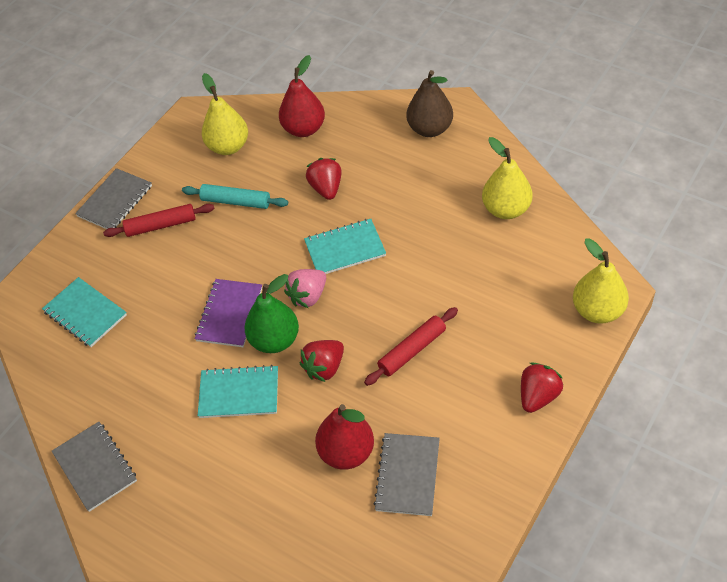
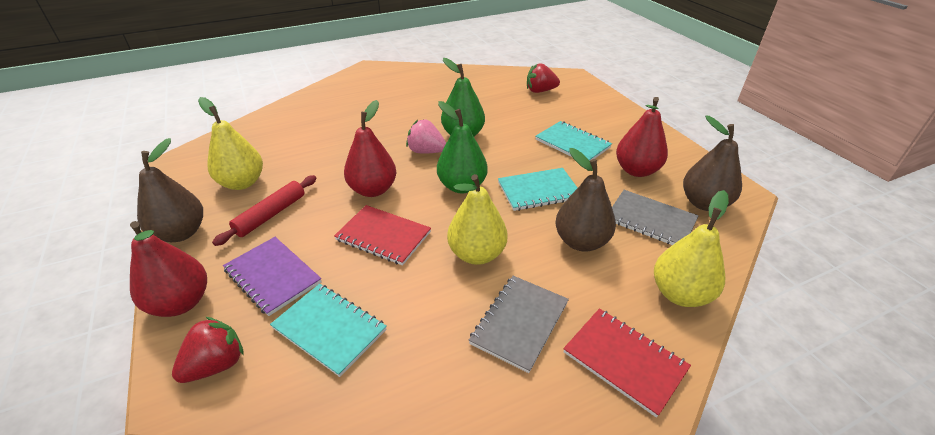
brown pear: 1 -> 3
green pear: 1 -> 2
grey notebook: 3 -> 2
red notebook: 0 -> 2
red pear: 2 -> 3
red rolling pin: 2 -> 1
red strawberry: 3 -> 2
turquoise rolling pin: 1 -> 0

